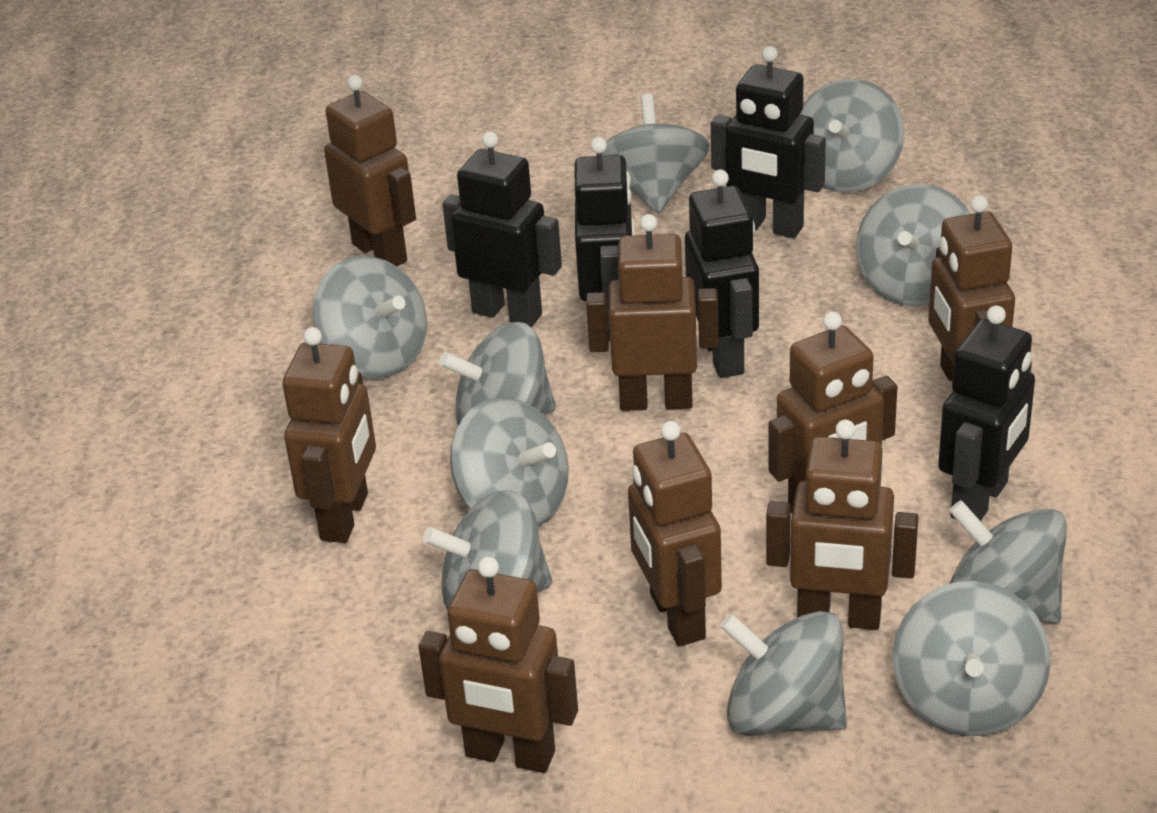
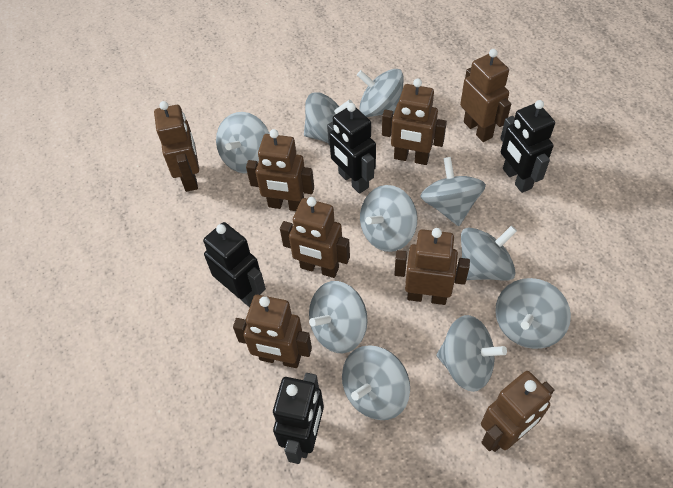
black robot: 5 -> 4

